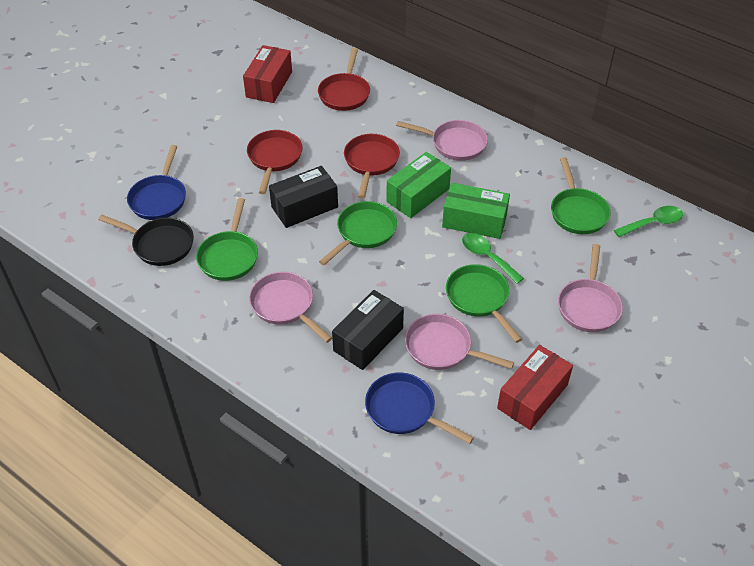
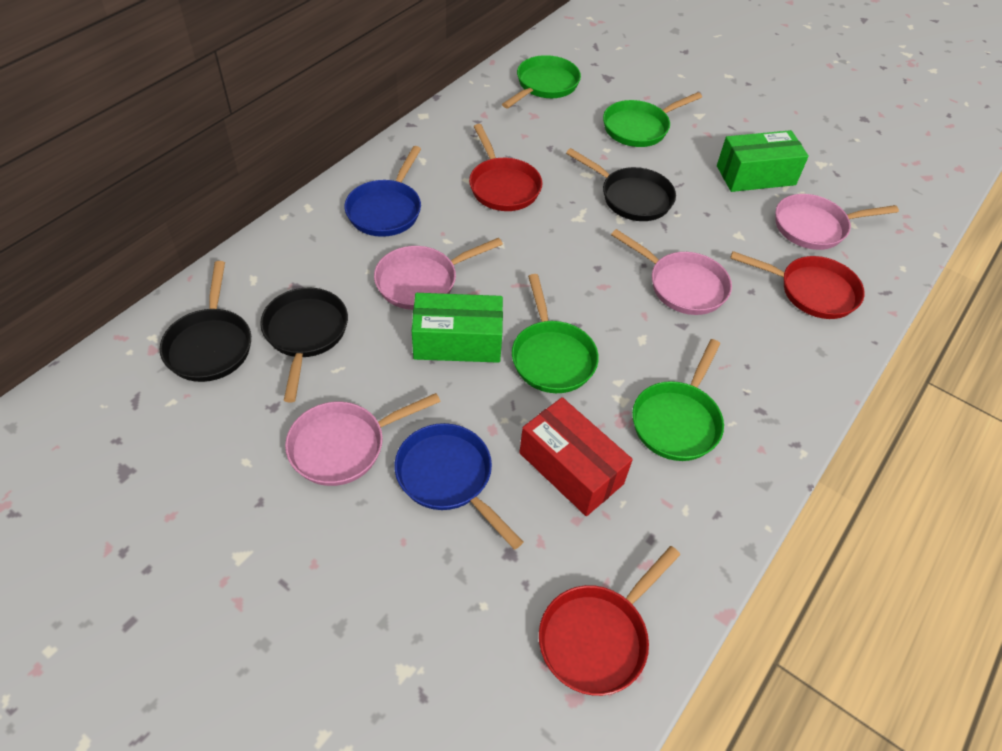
black box: 2 -> 0
black pan: 1 -> 3
green spoon: 2 -> 0
red box: 2 -> 1

